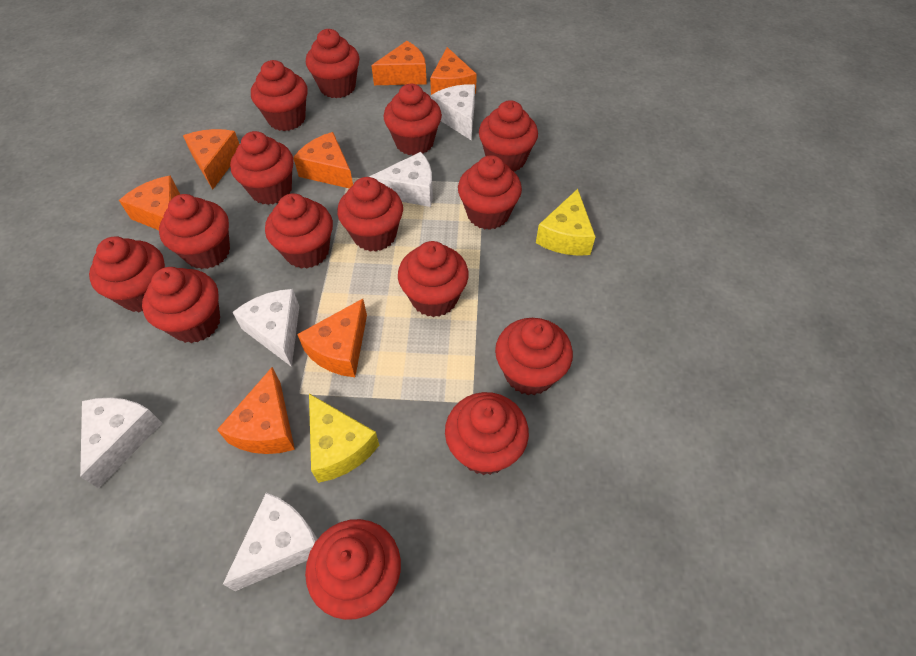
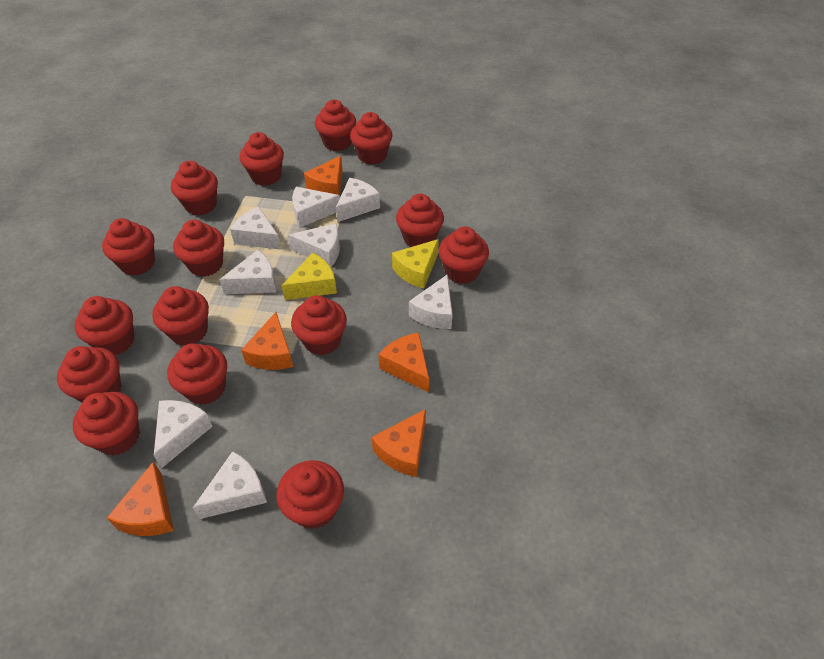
orange cheese: 7 -> 5
white cheese: 5 -> 8

